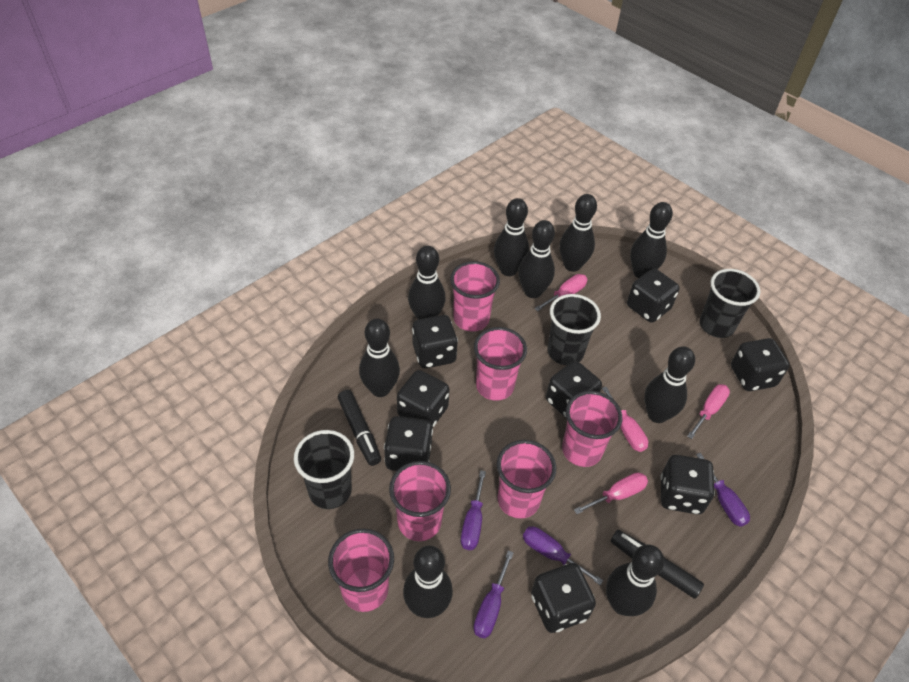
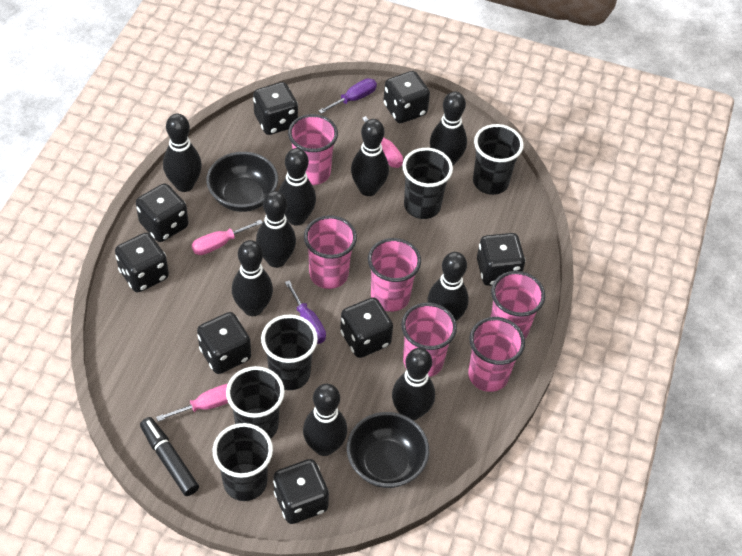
black bowl: 0 -> 2
black cup: 3 -> 5
black marker: 2 -> 1
pink screwdriver: 4 -> 3
purple screwdriver: 4 -> 2

